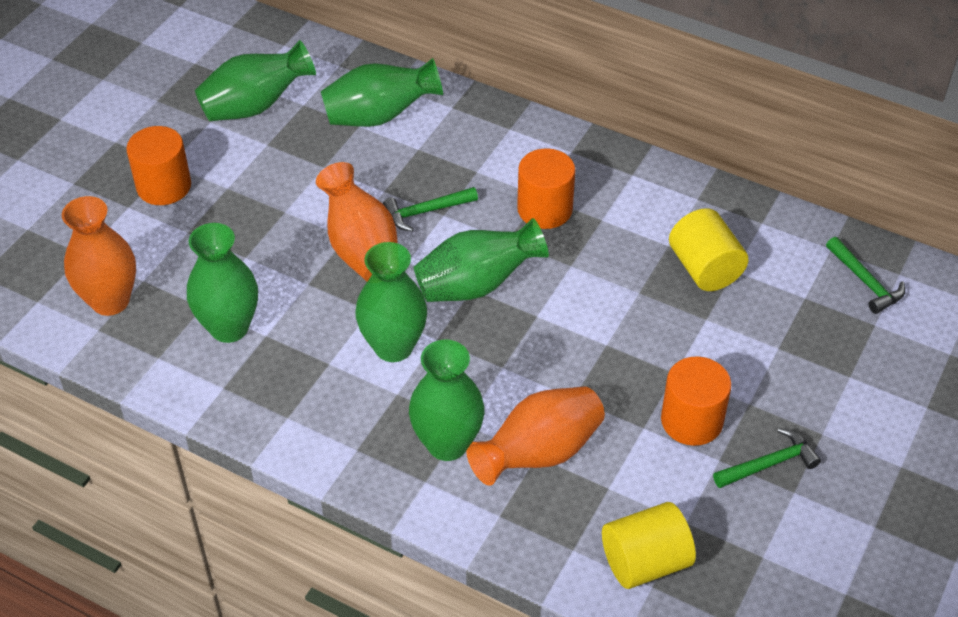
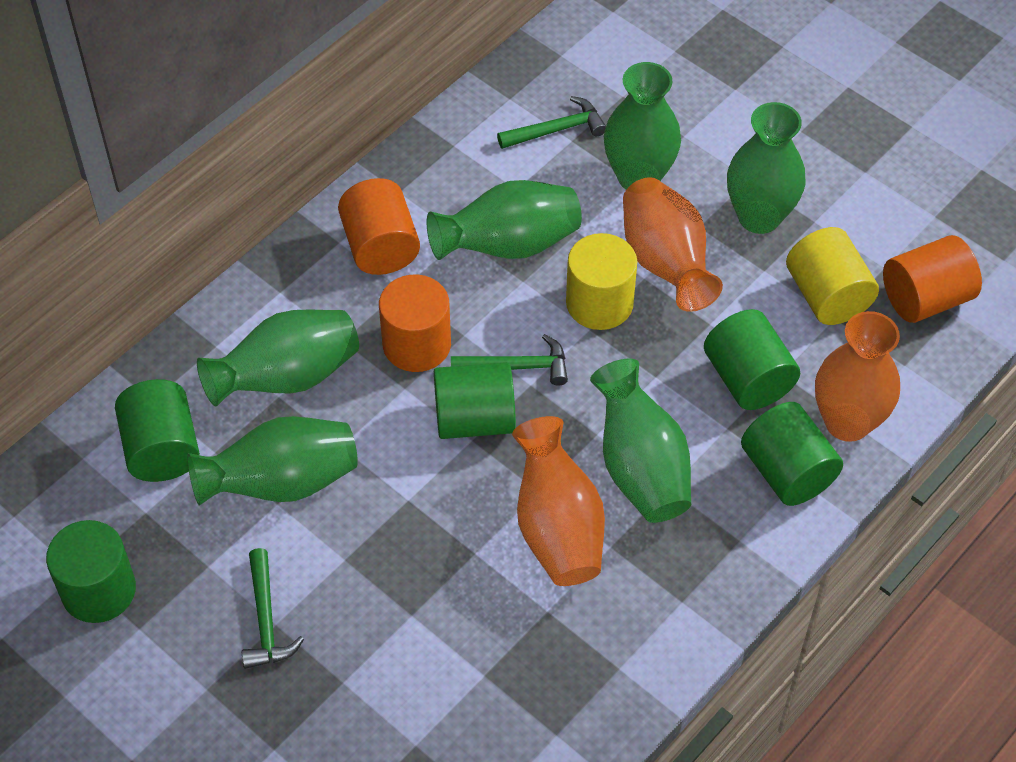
green cylinder: 0 -> 5

